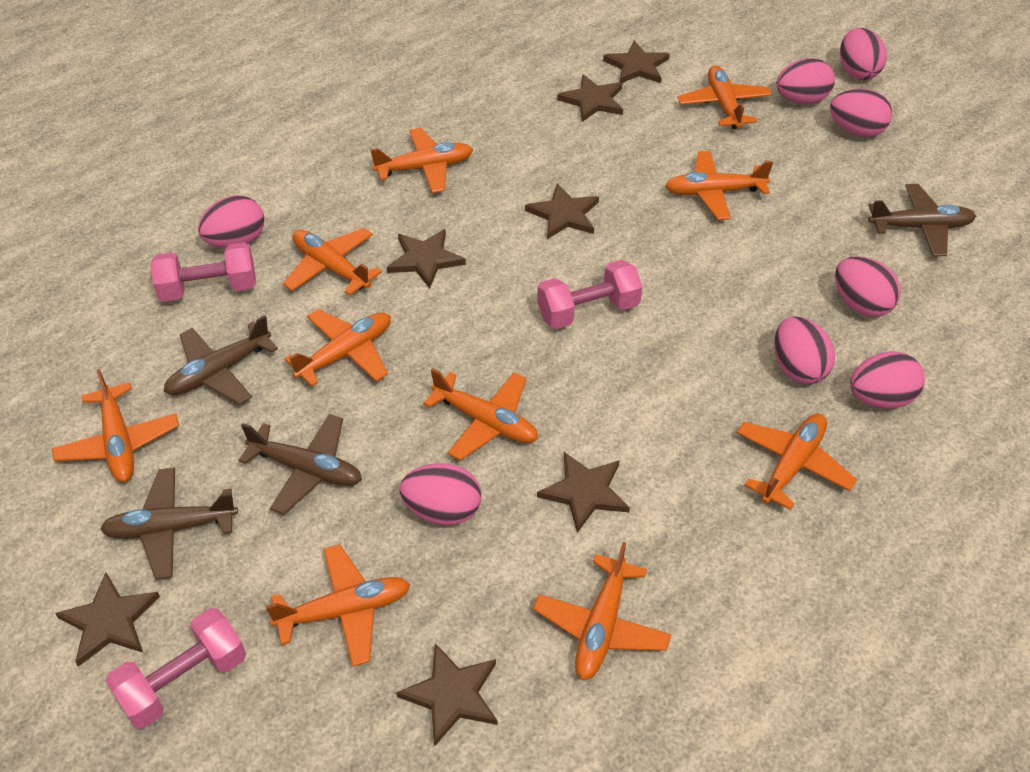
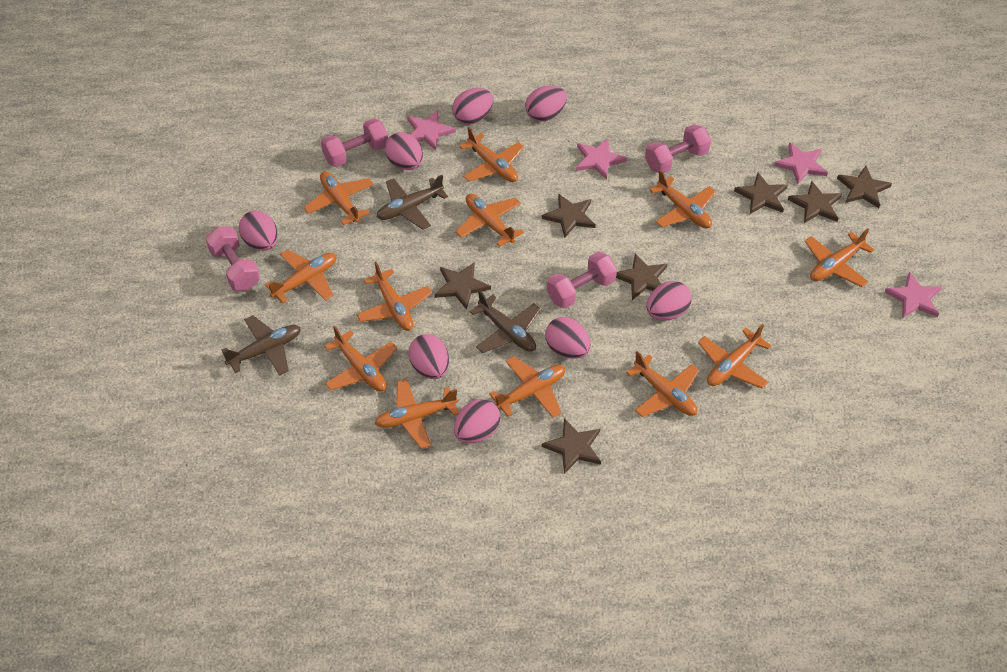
brown plane: 4 -> 3
orange plane: 10 -> 12
pink dumbbell: 3 -> 4
pink star: 0 -> 4

